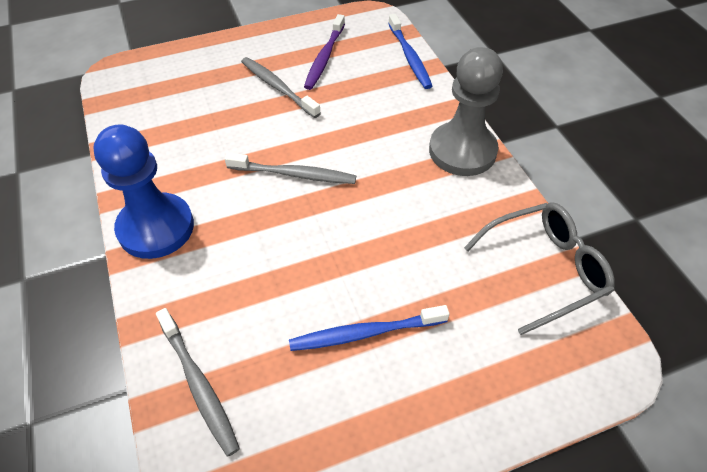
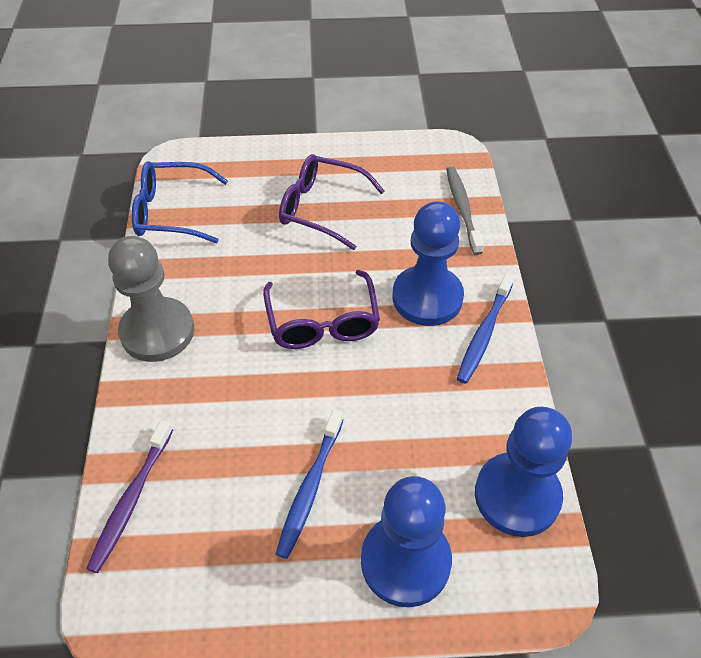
blue glasses: 0 -> 1
blue pawn: 1 -> 3
grey glasses: 1 -> 0
grey toothbrush: 3 -> 1
purple glasses: 0 -> 2

